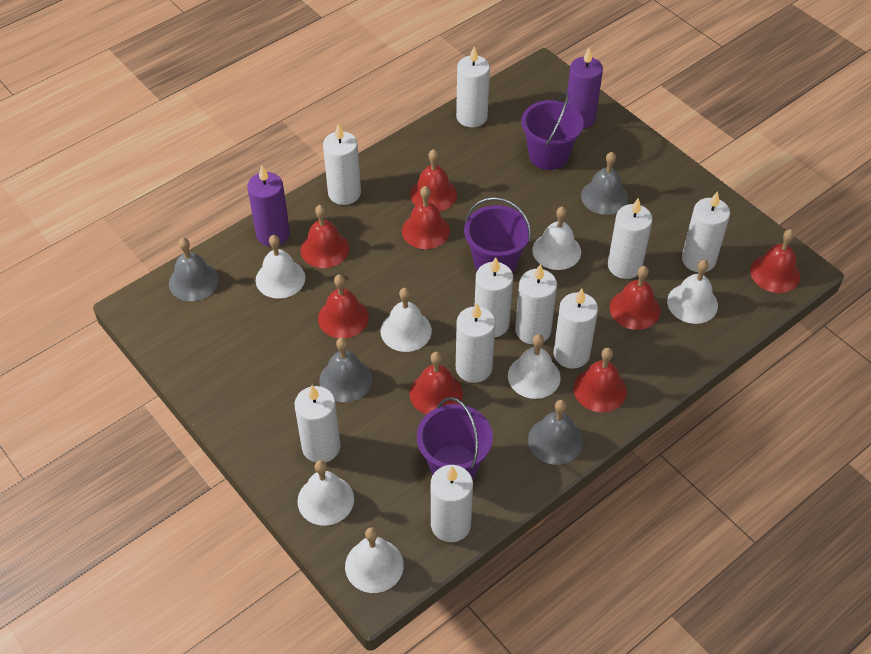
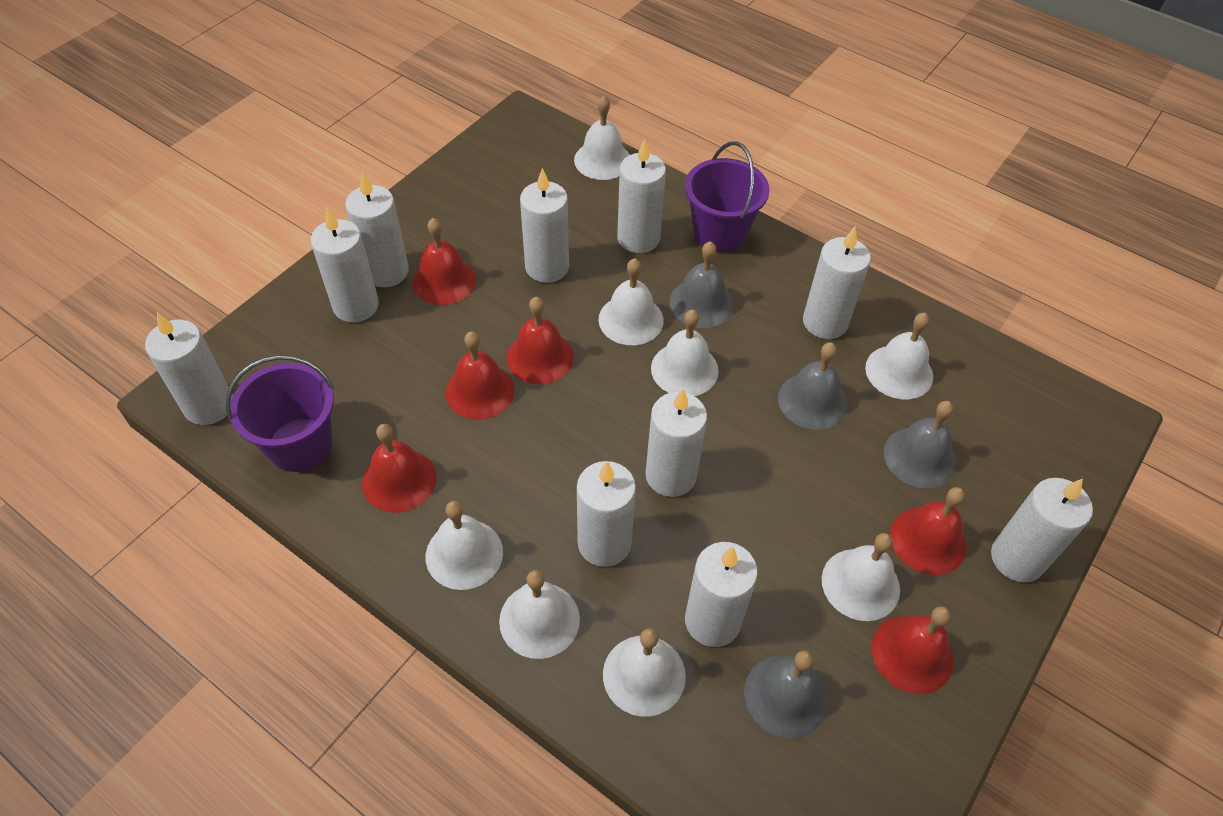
purple bucket: 3 -> 2
purple candle: 2 -> 0
red bell: 8 -> 6
white bell: 7 -> 8

